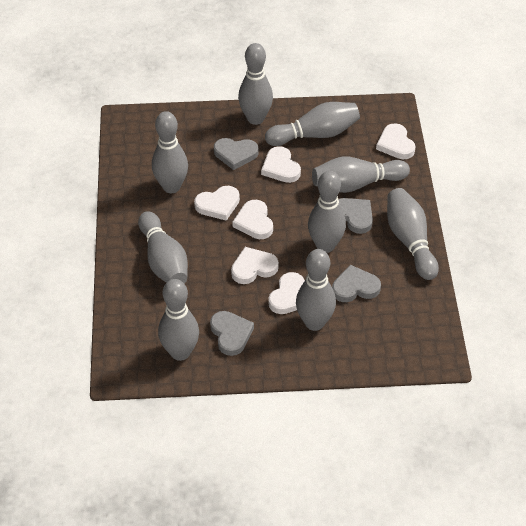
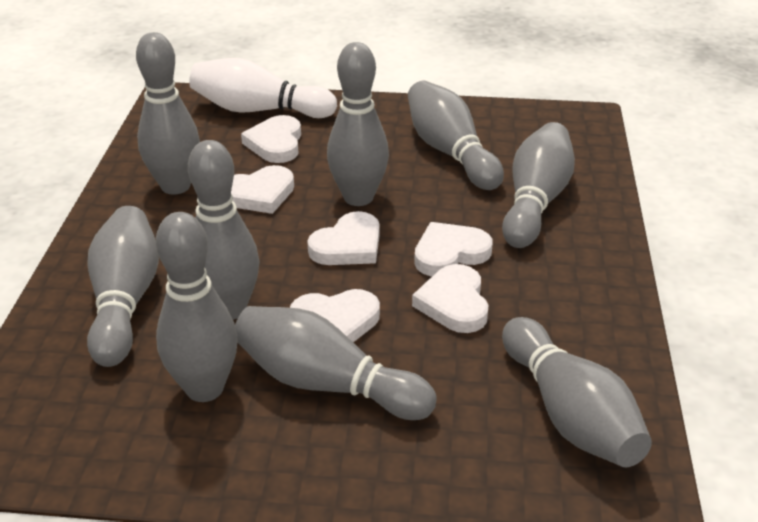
grey heart: 4 -> 0
white bowling pin: 0 -> 1

